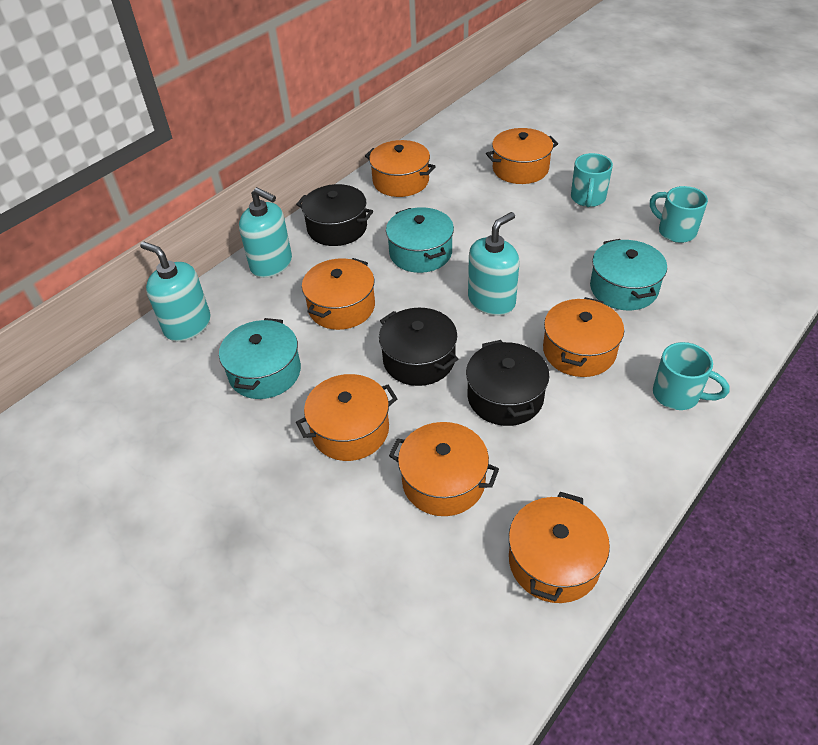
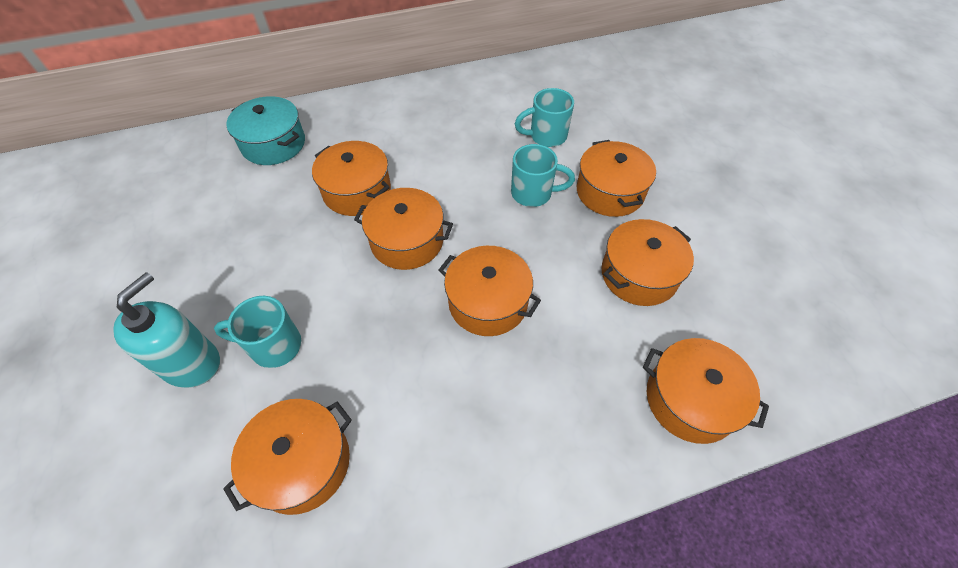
black pot: 3 -> 0
turquoise pot: 3 -> 1
turquoise soap dispenser: 3 -> 1

